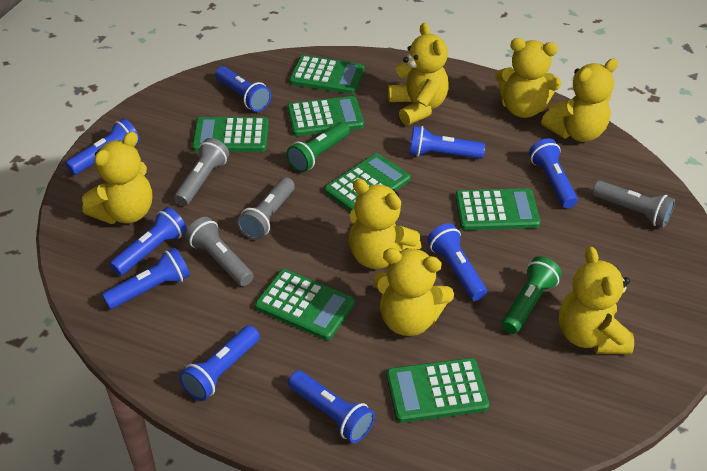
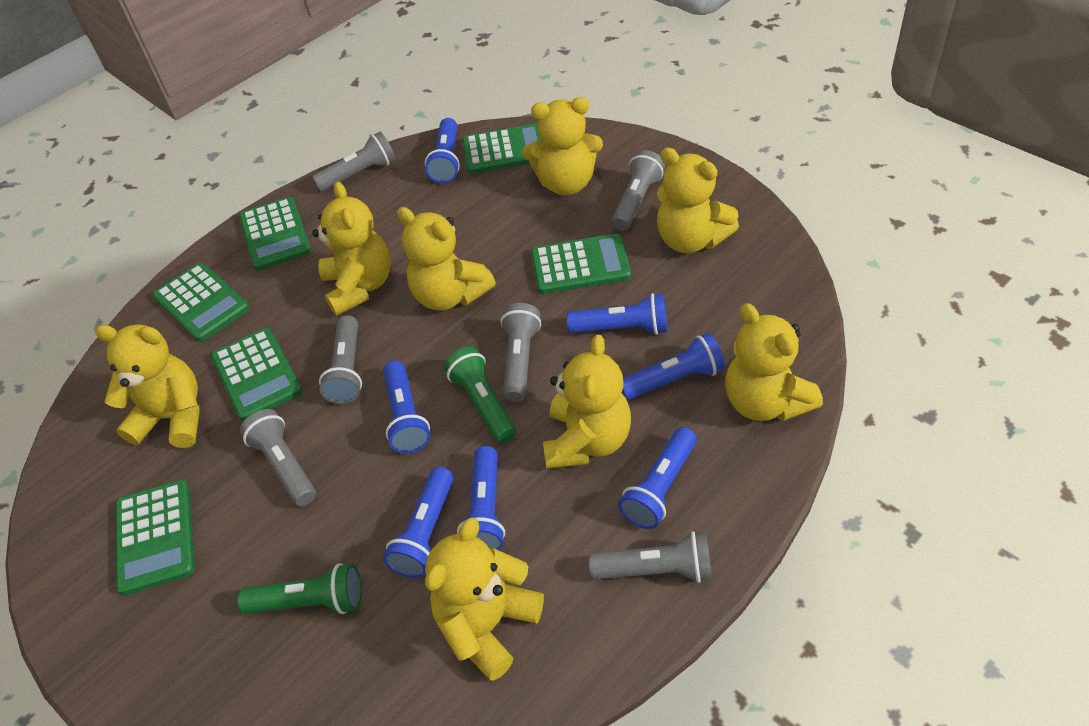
blue flashlight: 9 -> 7
green calculator: 7 -> 6
grey flashlight: 4 -> 6
yellow teddy bear: 7 -> 8

